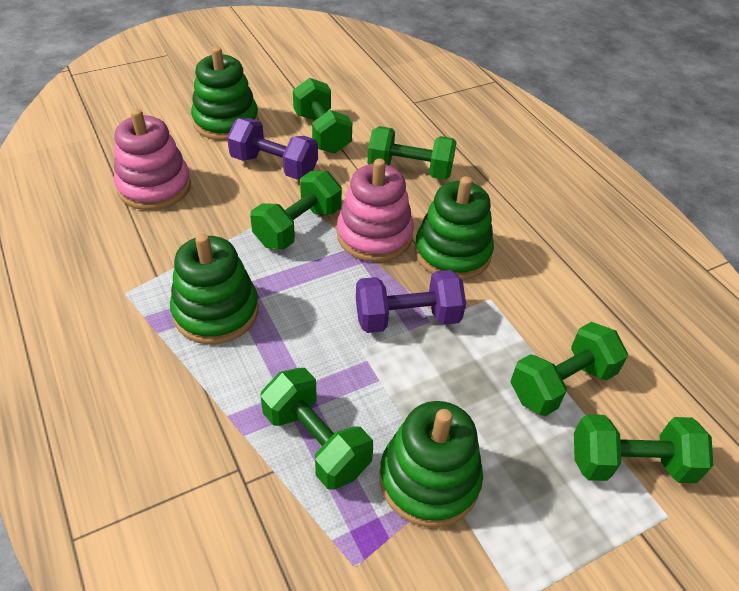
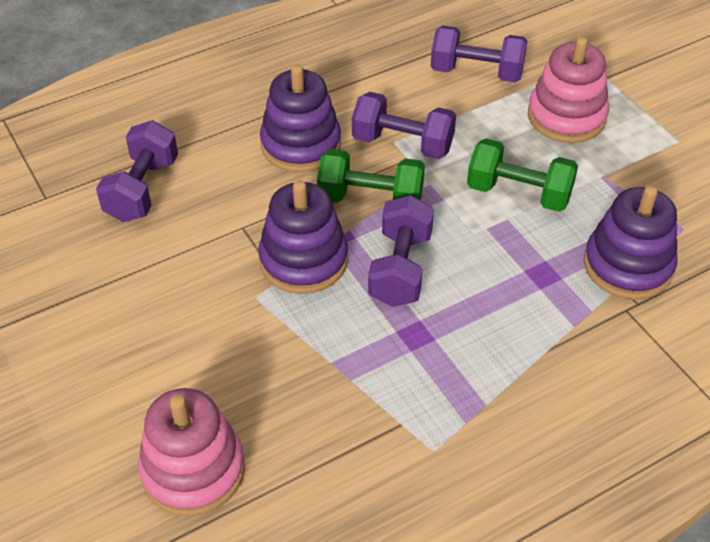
green dumbbell: 6 -> 2
green stacking toy: 4 -> 0
purple dumbbell: 2 -> 4
purple stacking toy: 0 -> 3

